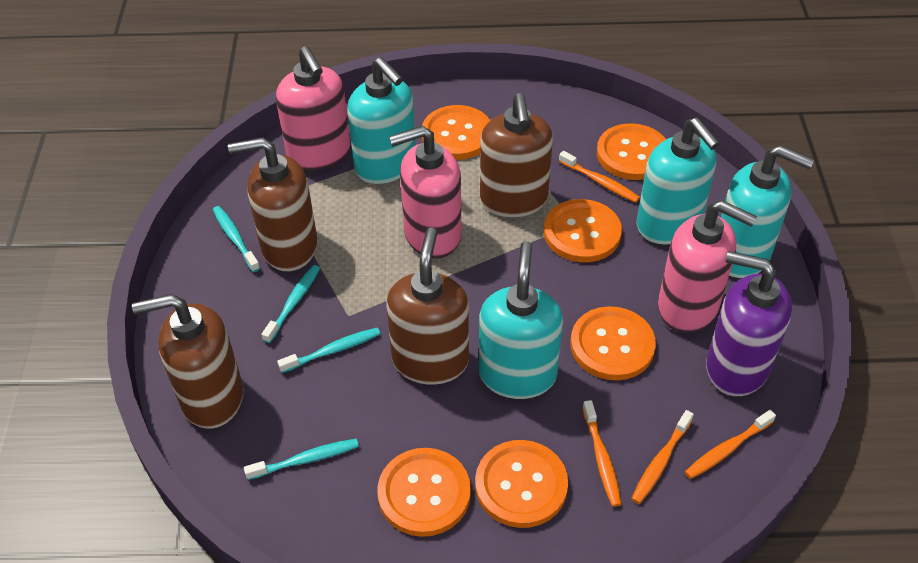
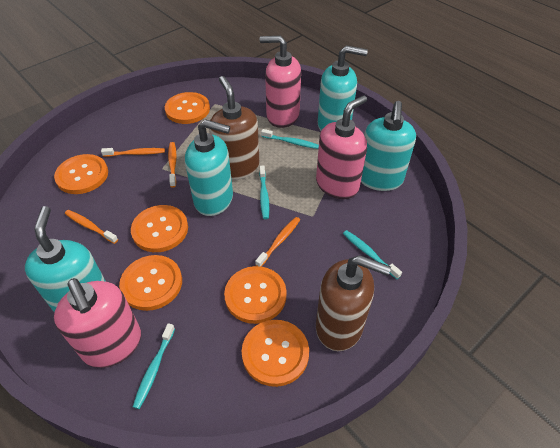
brown soap dispenser: 4 -> 2
purple soap dispenser: 1 -> 0

